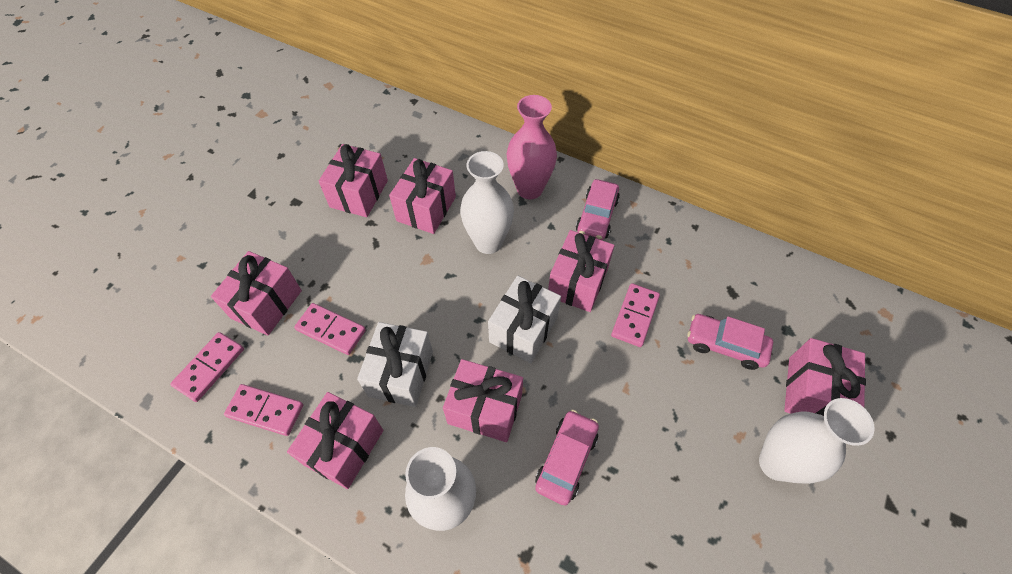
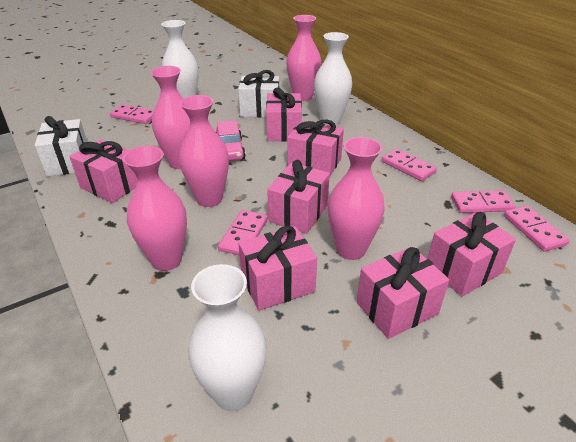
pink car: 3 -> 1
pink domino: 4 -> 5
pink vase: 1 -> 5

